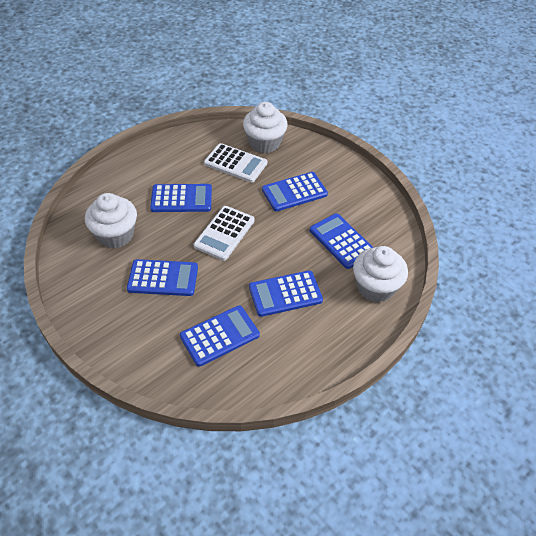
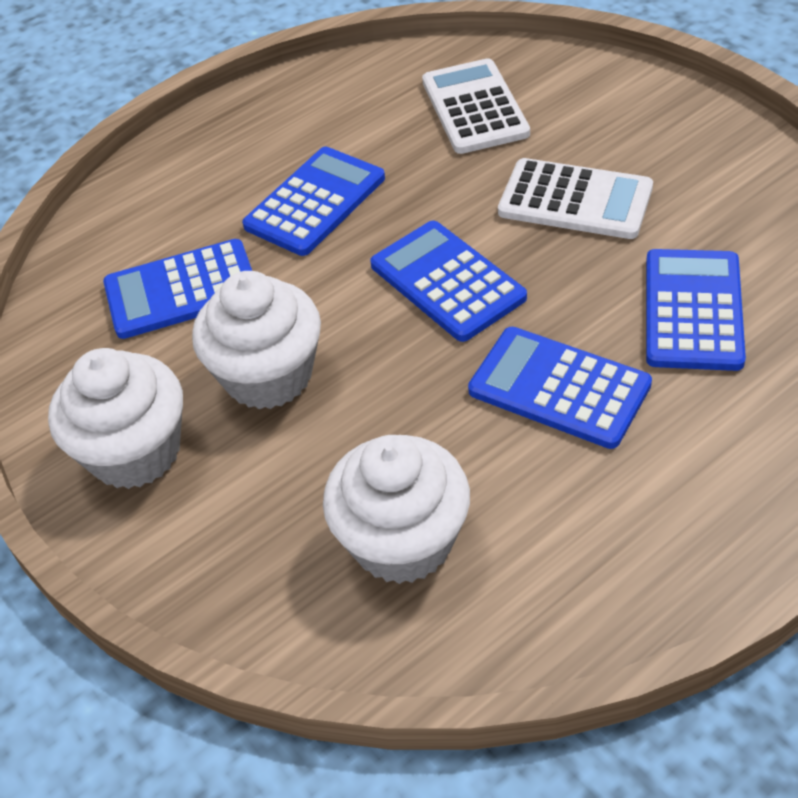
blue calculator: 6 -> 5

